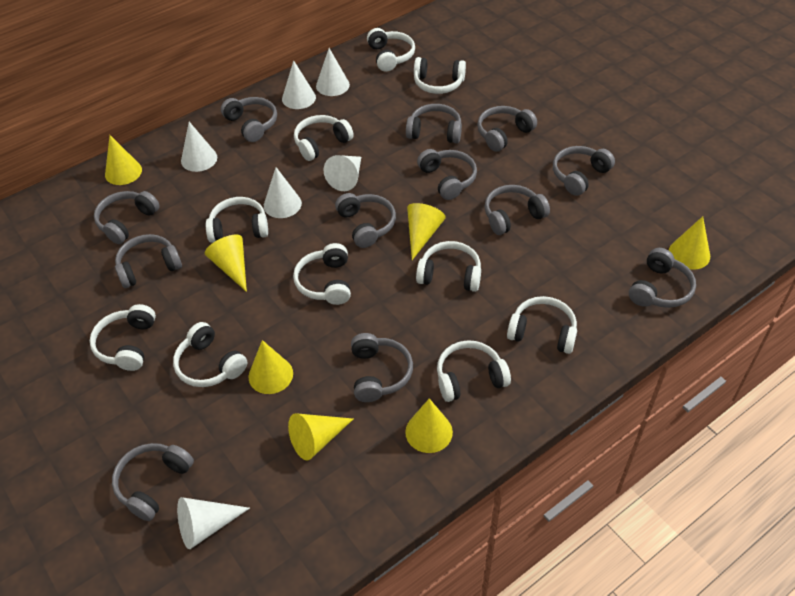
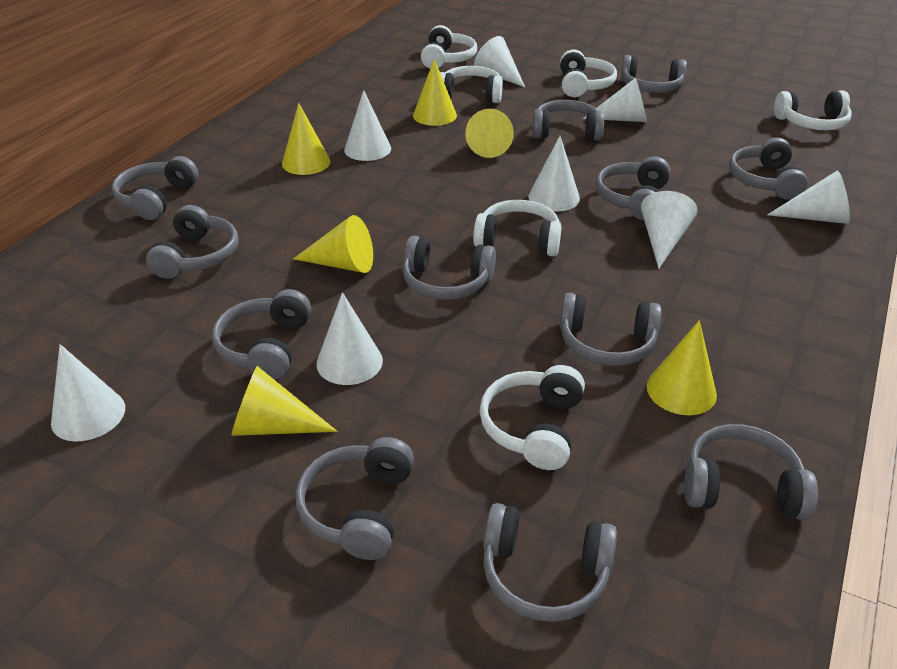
white cone: 6 -> 8
white headphones: 10 -> 6
yellow cone: 7 -> 6

